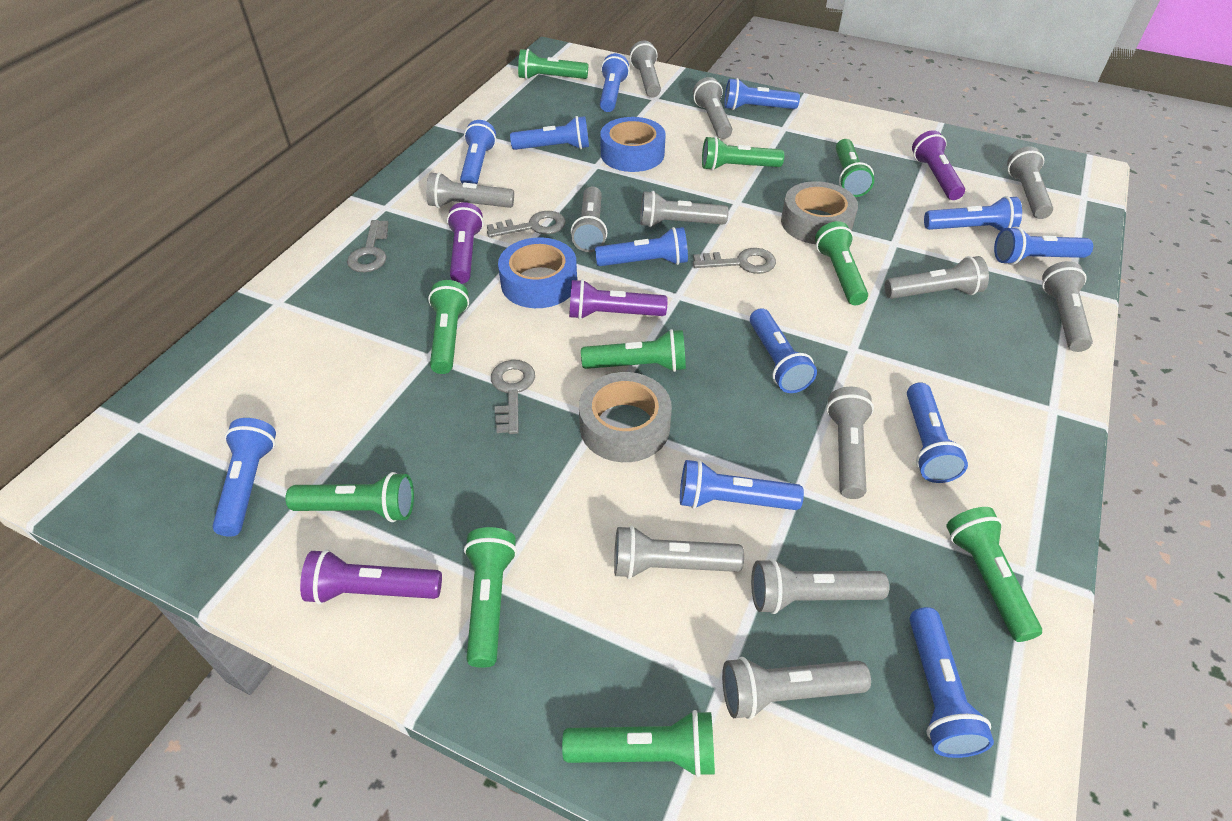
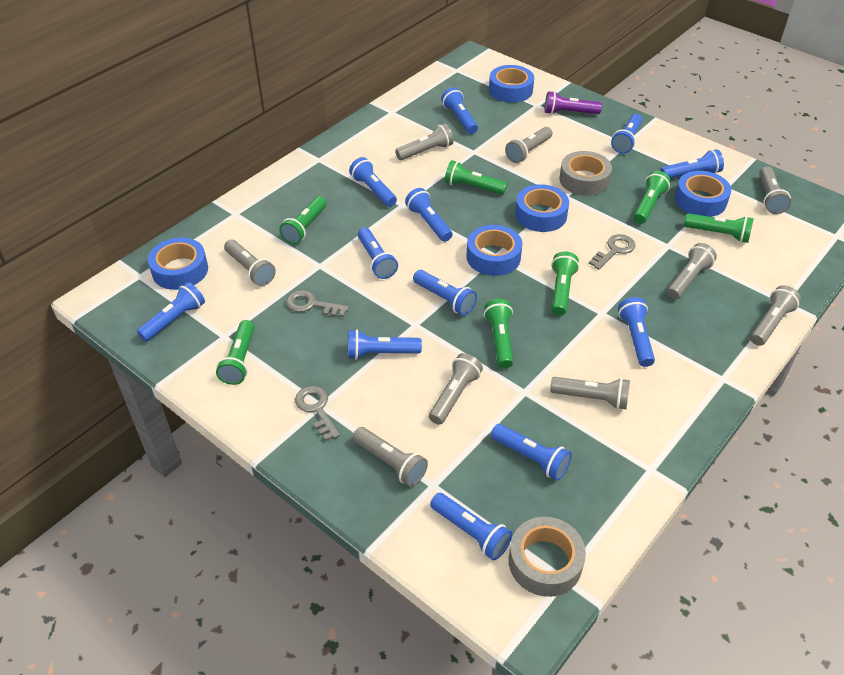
blue tape: 2 -> 5
green flashlight: 10 -> 7
grey flashlight: 12 -> 9
grey key: 4 -> 3
purple flashlight: 4 -> 1

